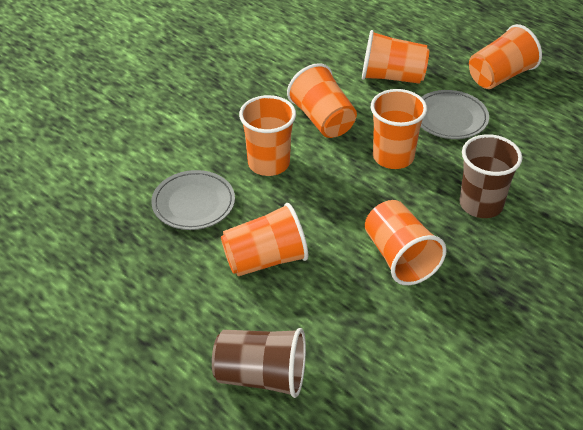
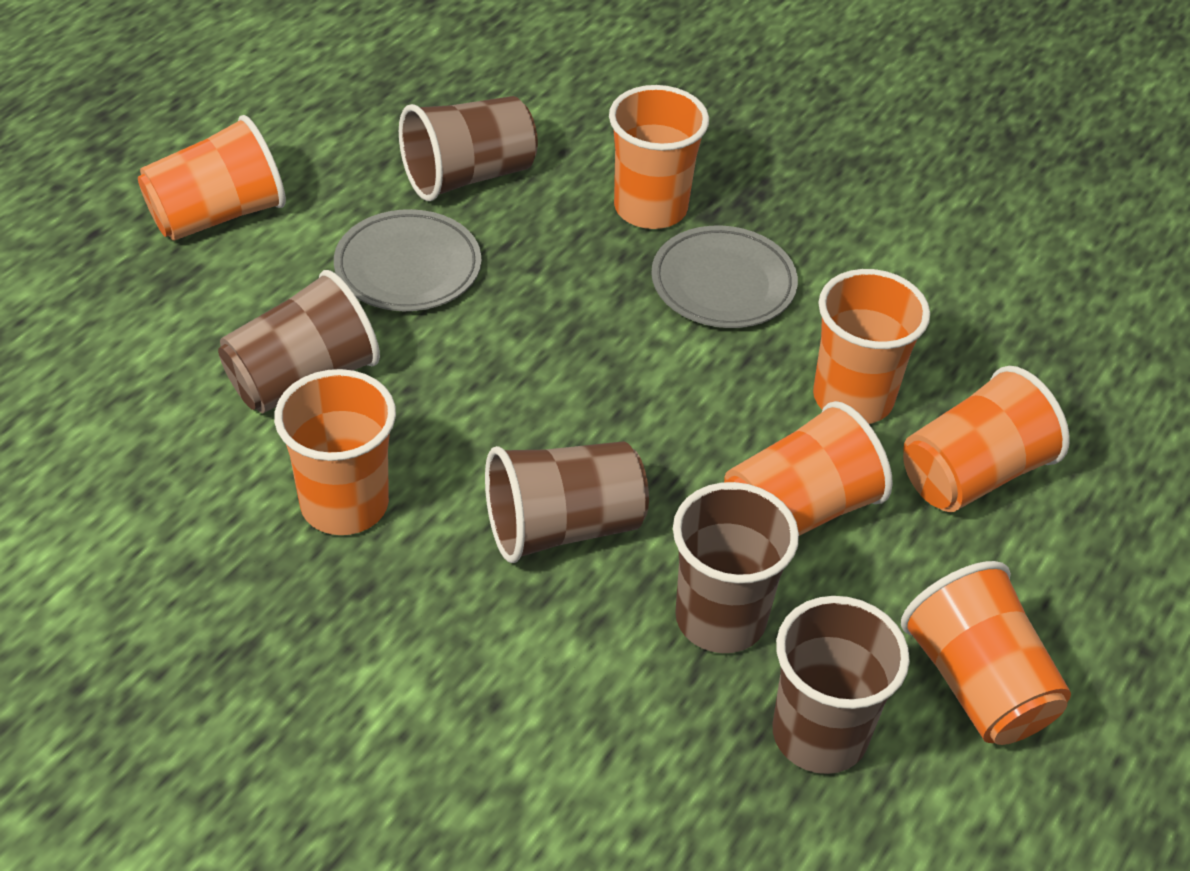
brown cup: 2 -> 5

